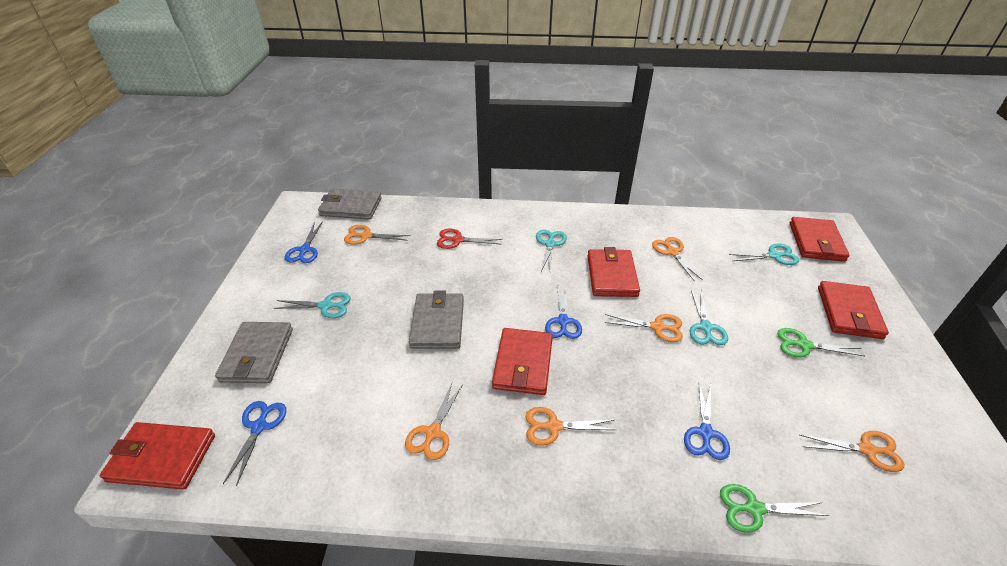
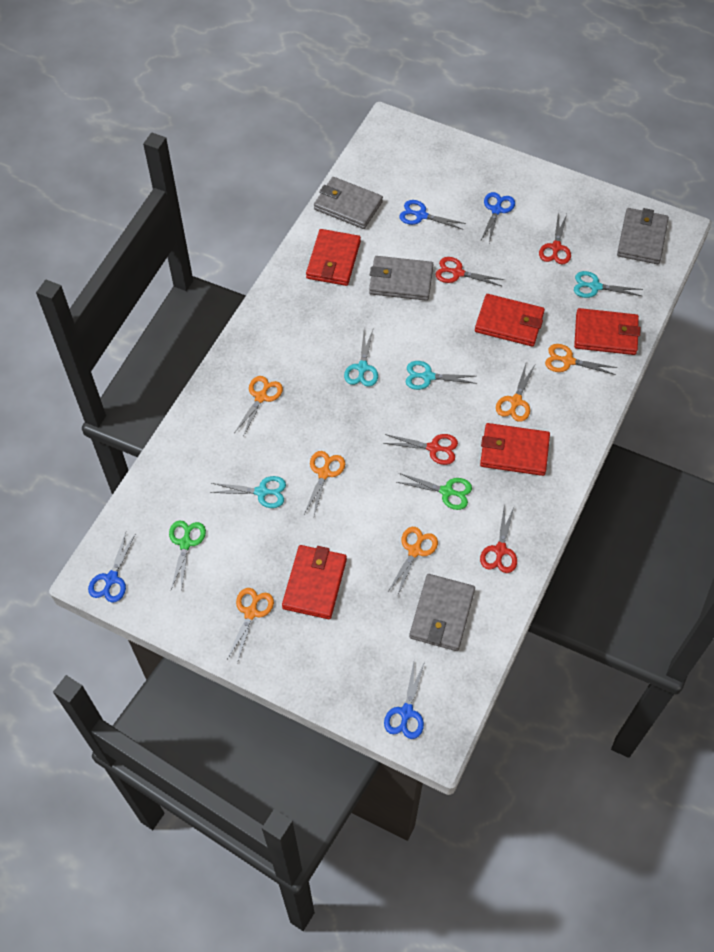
grey wallet: 3 -> 4
red scissors: 1 -> 4

